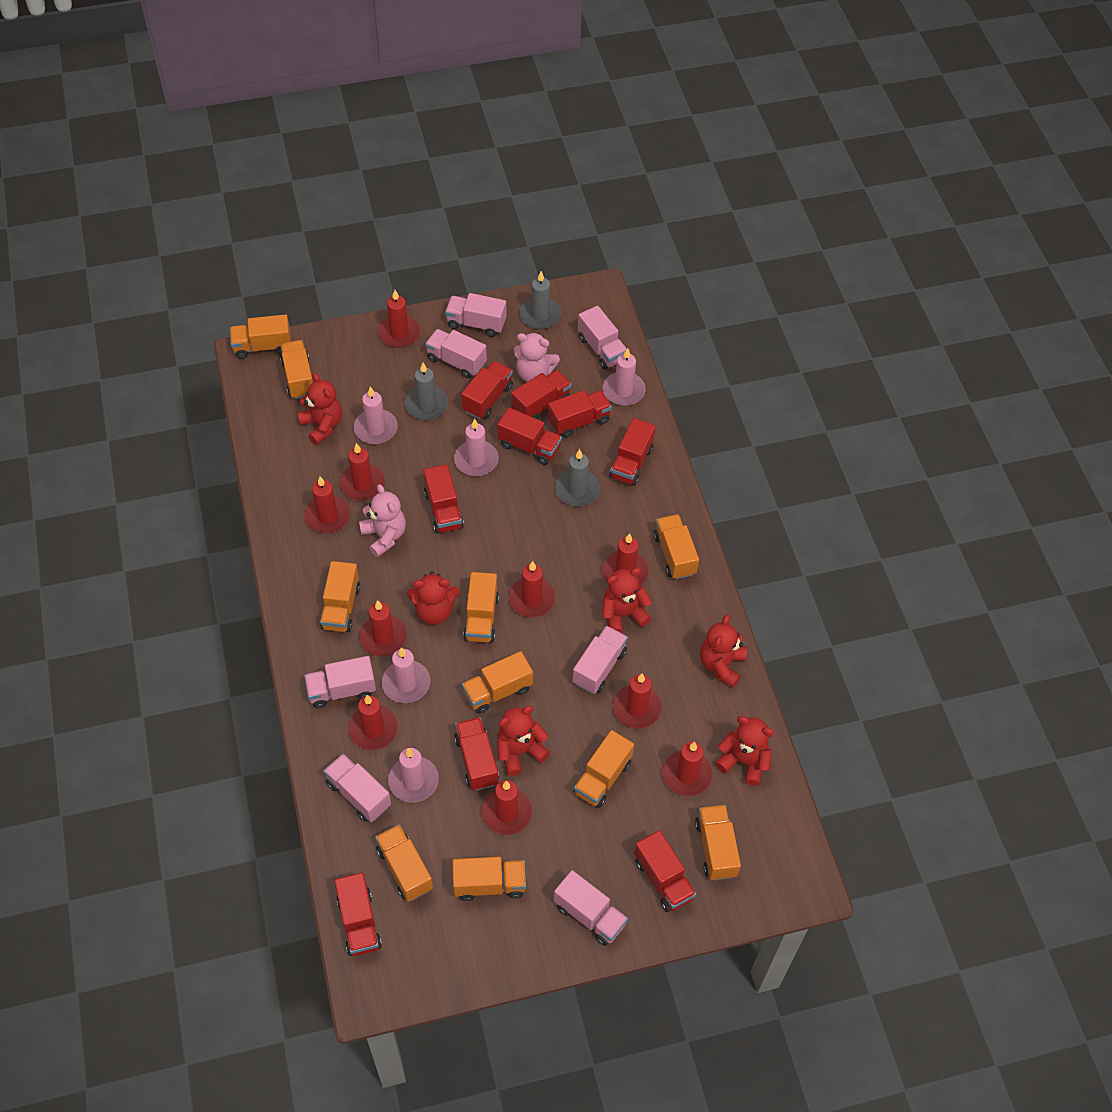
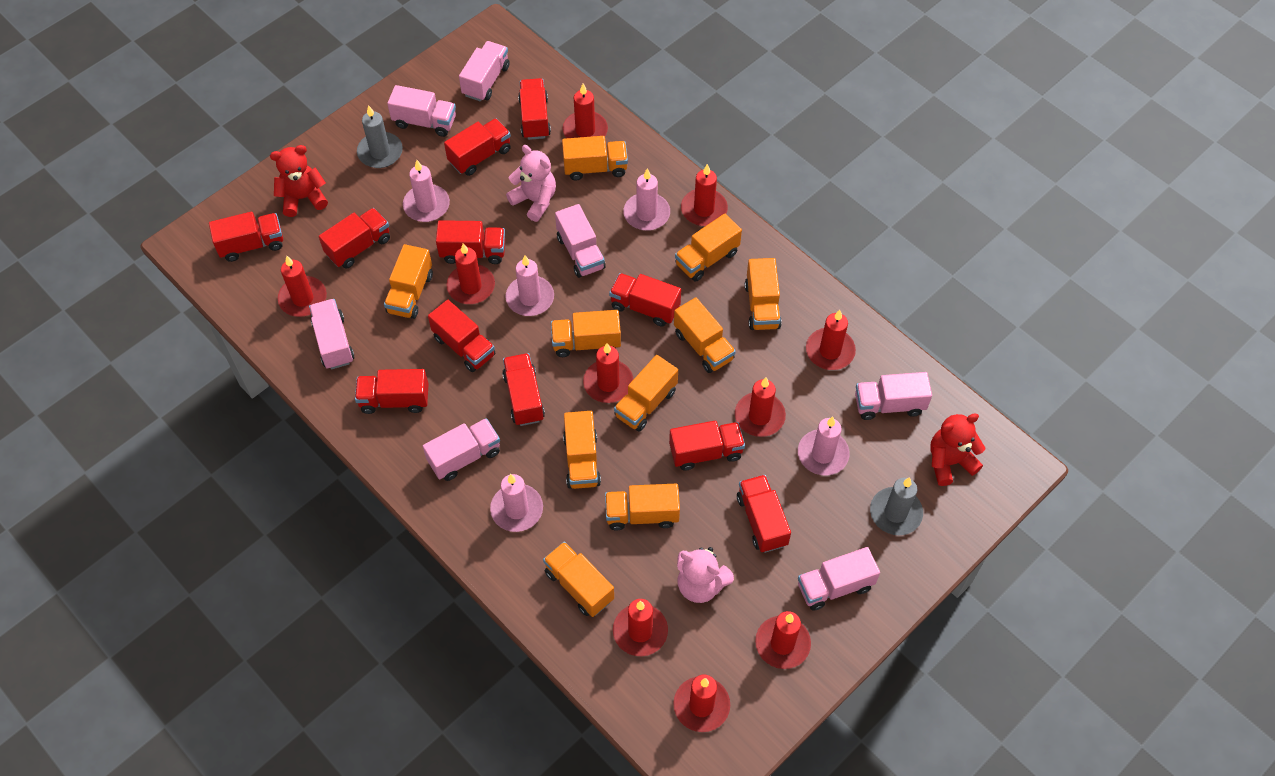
grey candle: 3 -> 2
red teddy bear: 6 -> 2
red truck: 9 -> 11

